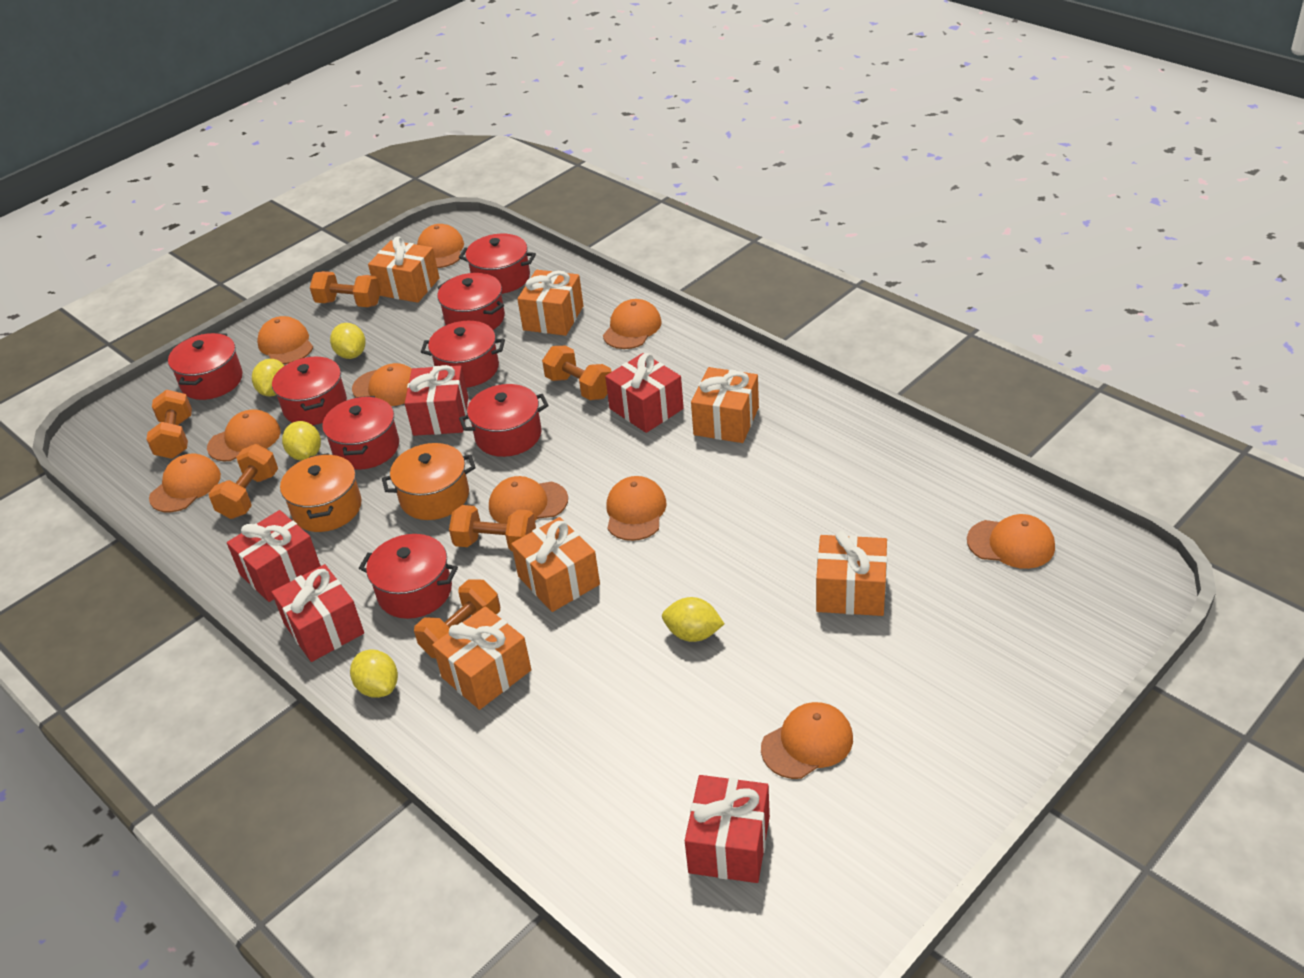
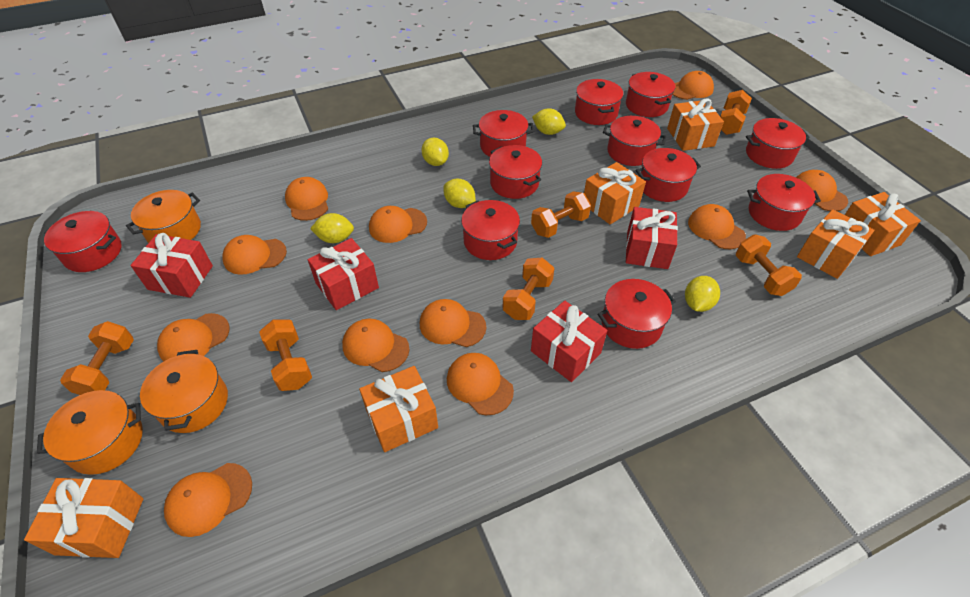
orange cap: 10 -> 11
orange pot: 2 -> 3
red gift: 5 -> 4
red pot: 8 -> 11

